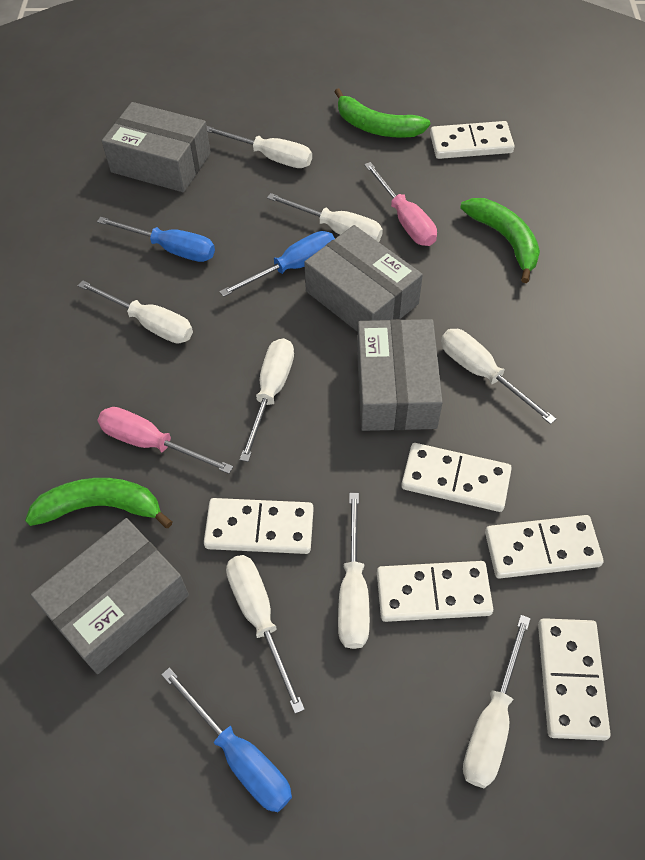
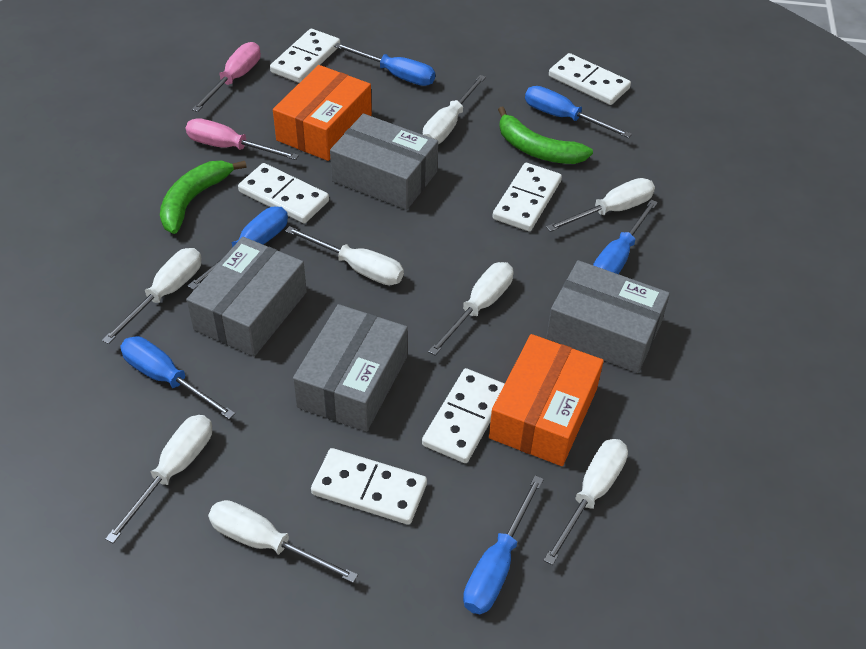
blue screwdriver: 3 -> 6
green banana: 3 -> 2
orange box: 0 -> 2

